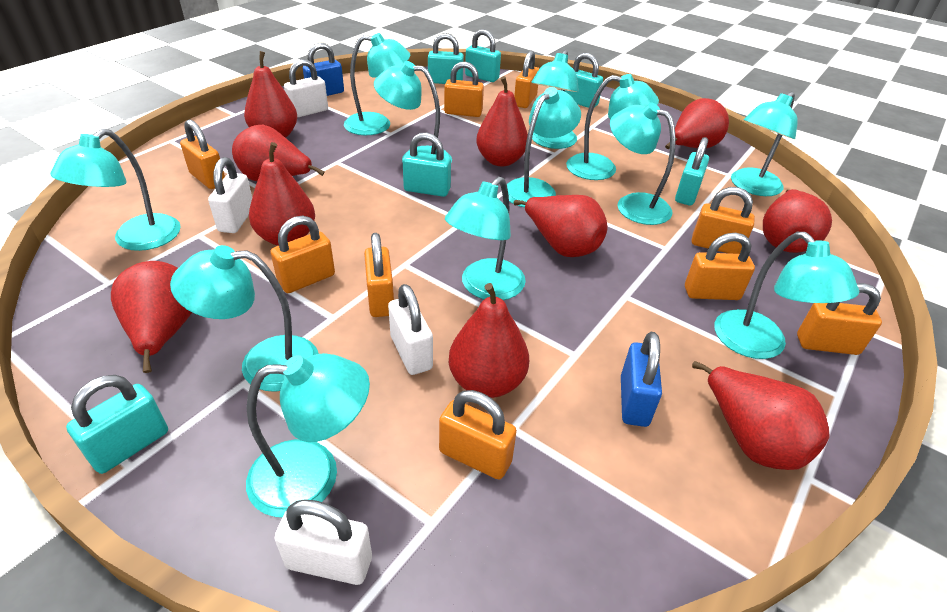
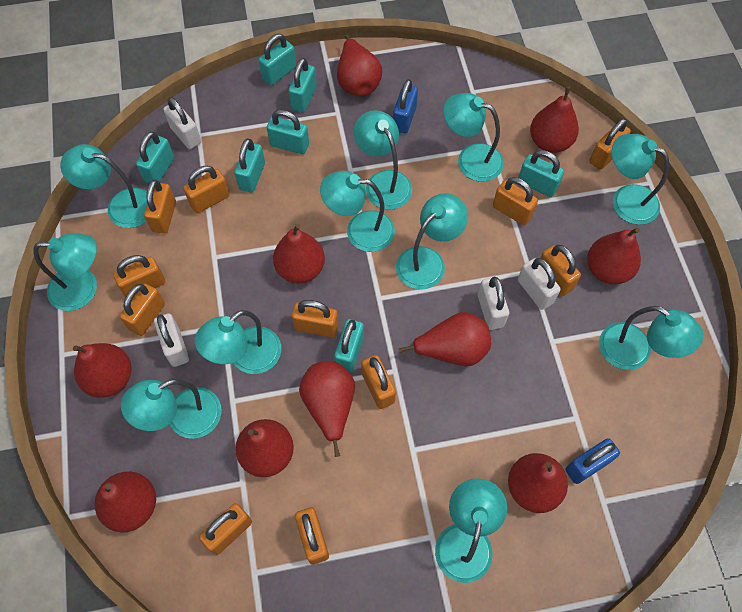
orange padlock: 9 -> 11
turquoise lamp: 12 -> 11
turquoise padlock: 6 -> 7

